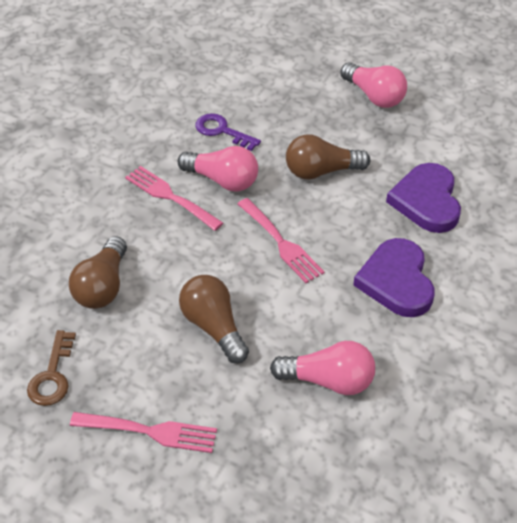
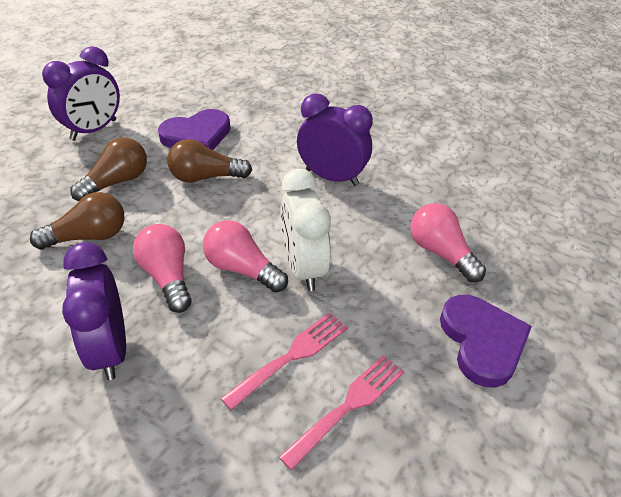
brown key: 1 -> 0
pink fork: 3 -> 2
purple clock: 0 -> 3
purple key: 1 -> 0
white clock: 0 -> 1

